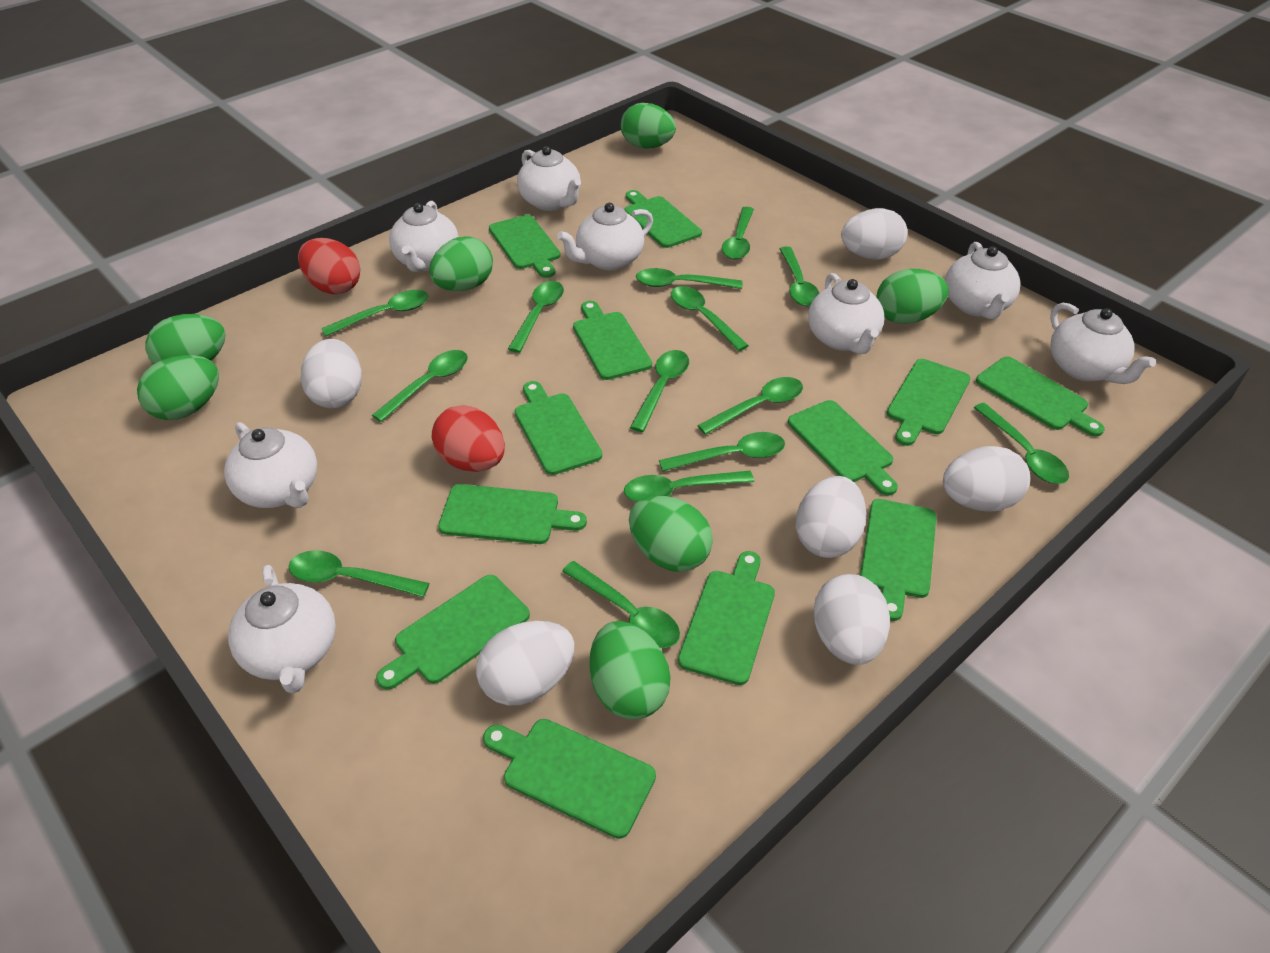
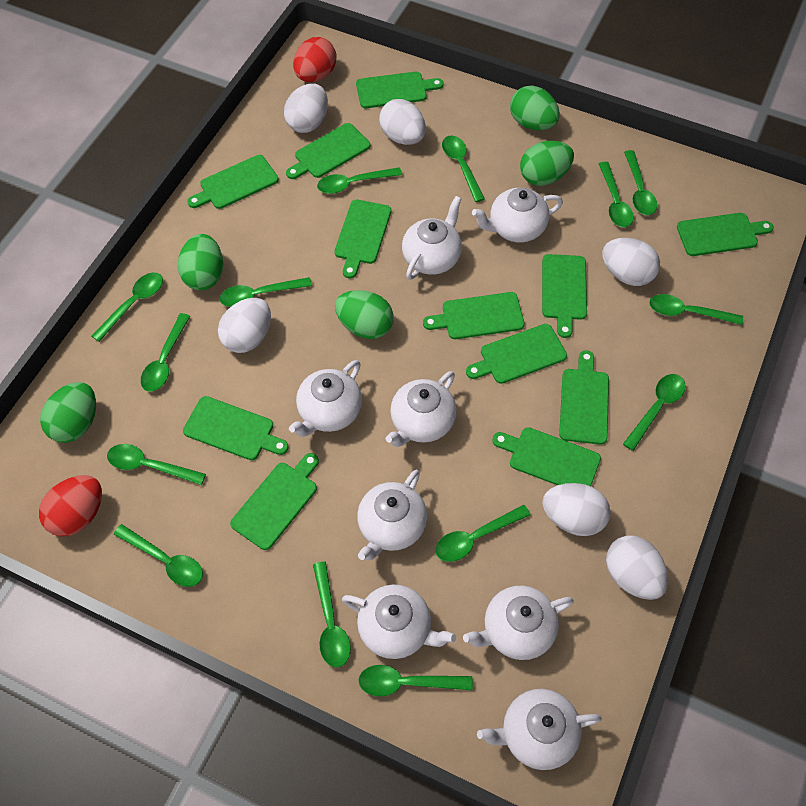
green egg: 7 -> 5

